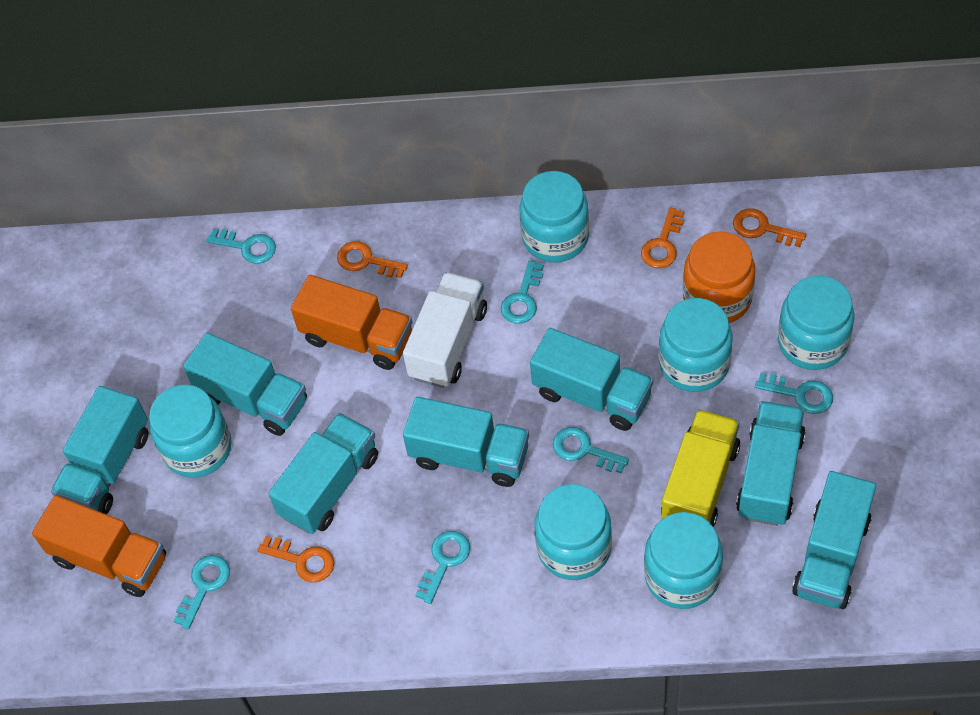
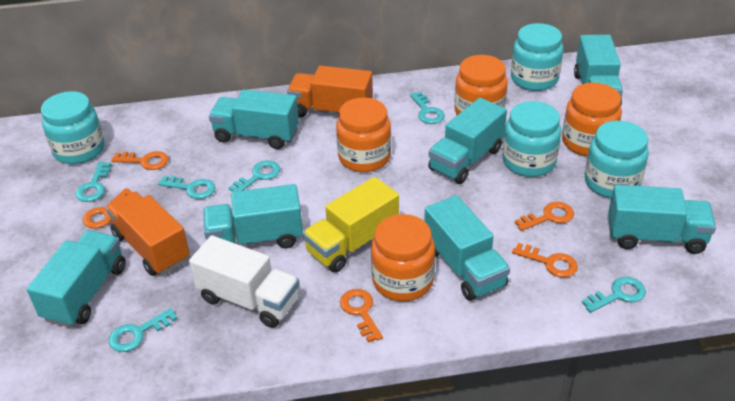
orange jar: 1 -> 4
orange key: 4 -> 5
turquoise jar: 6 -> 4

